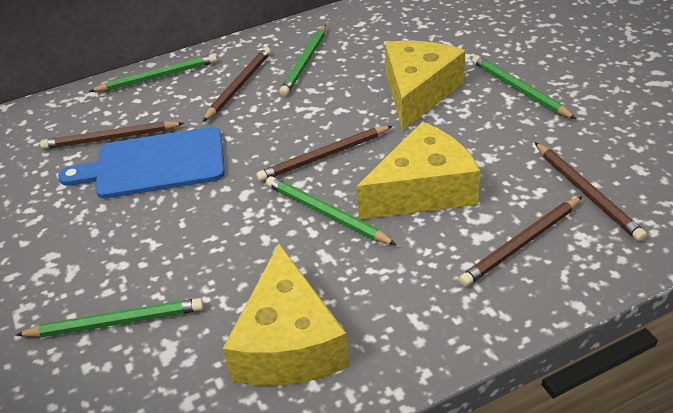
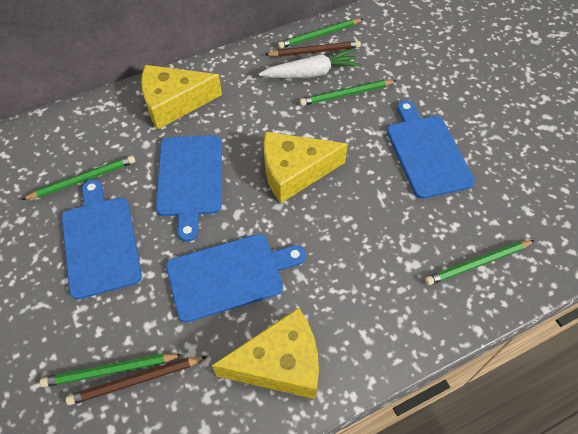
blue cutting board: 1 -> 4
brown pencil: 5 -> 2
white carrot: 0 -> 1

